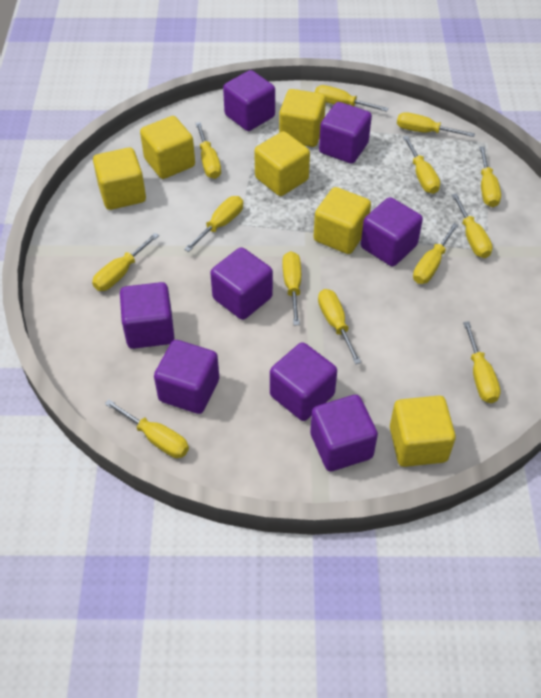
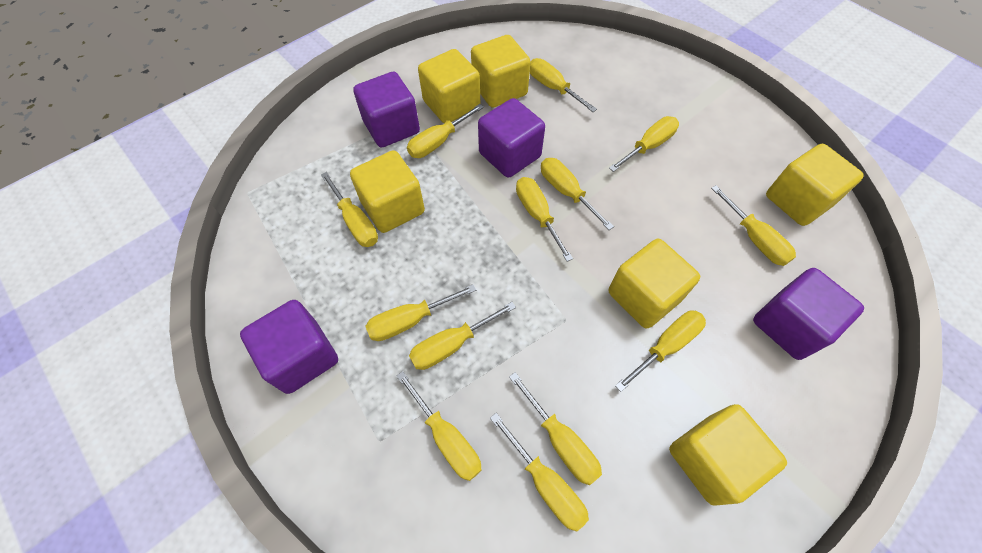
purple cube: 8 -> 4

